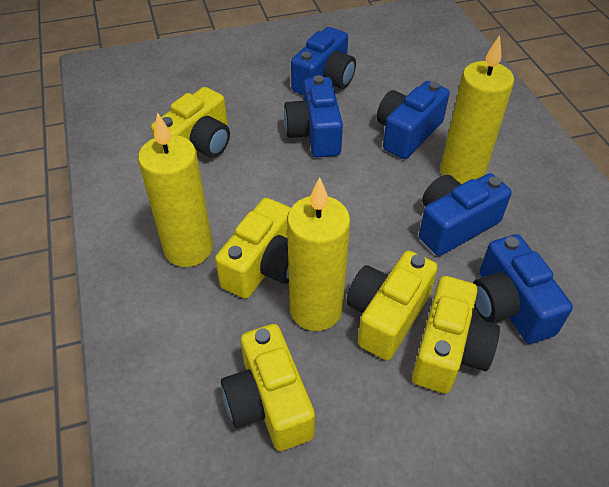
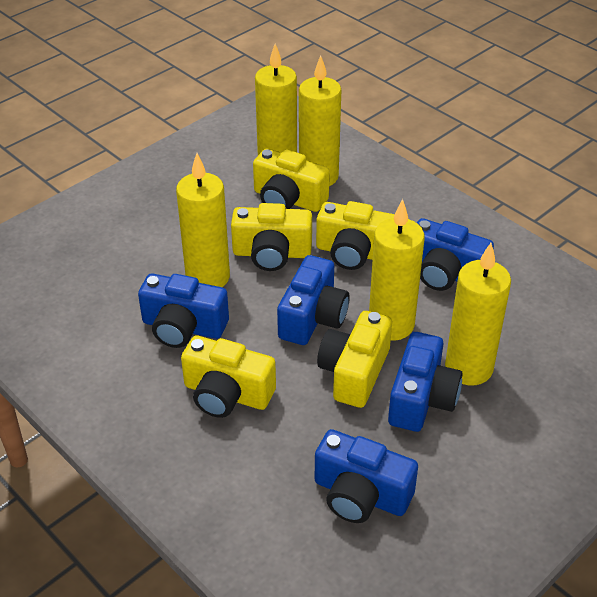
yellow candle: 3 -> 5

